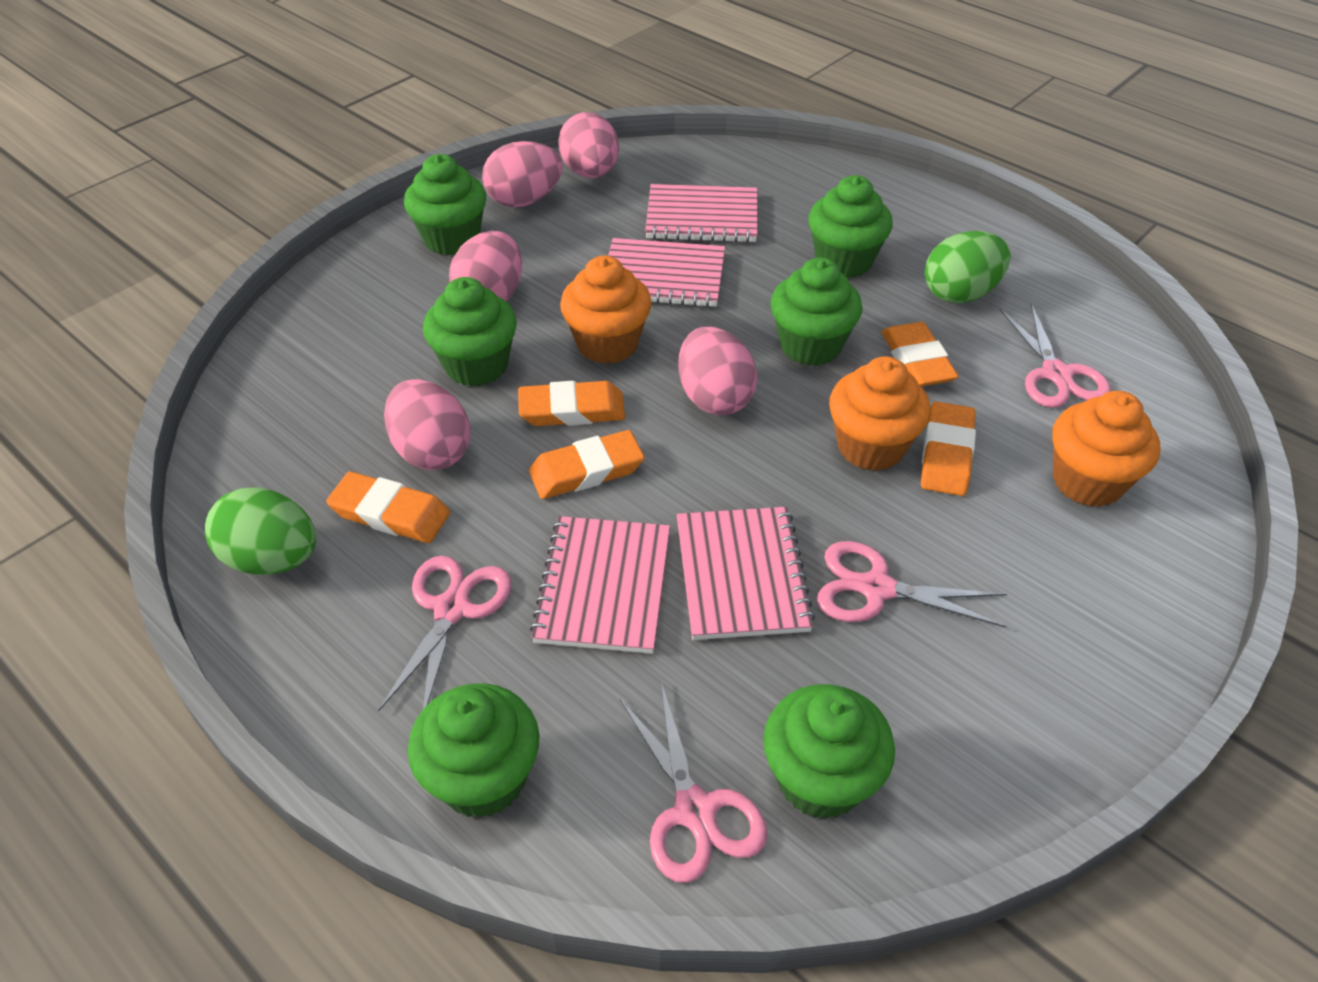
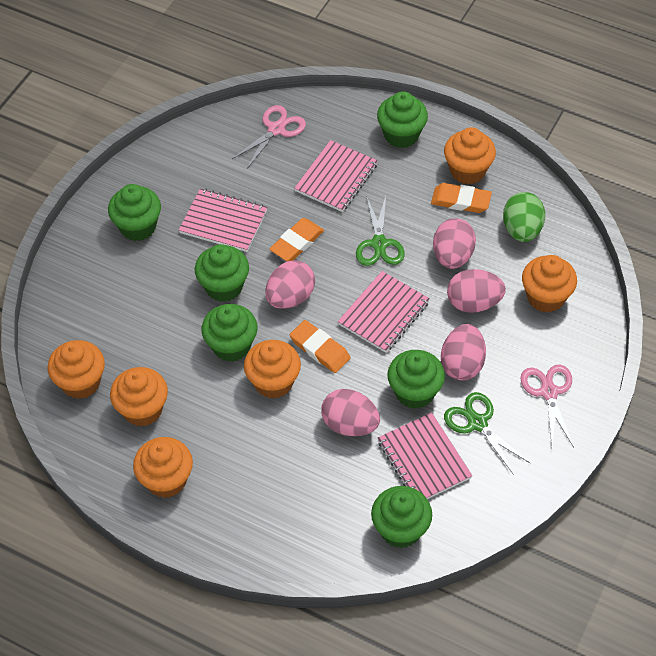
green egg: 2 -> 1
green scissors: 0 -> 2
orange cupcake: 3 -> 6
orange eraser: 5 -> 3
pink scissors: 4 -> 2

